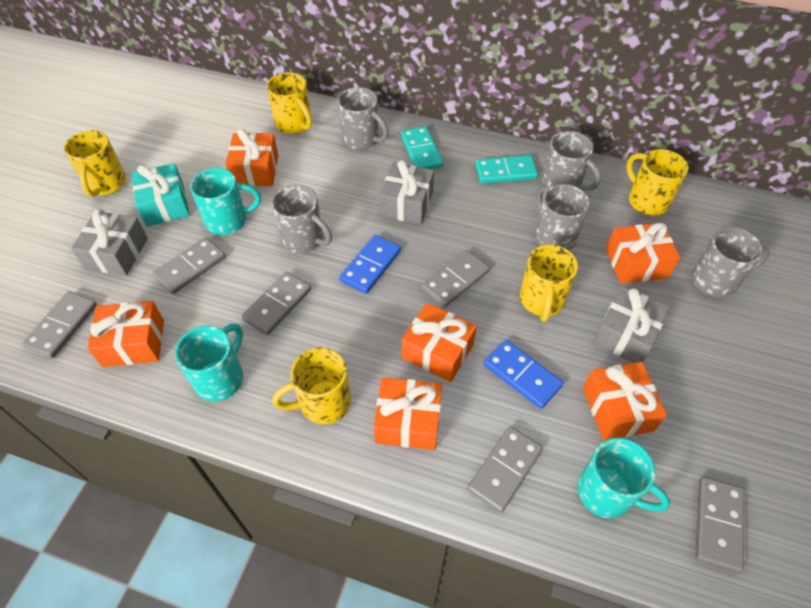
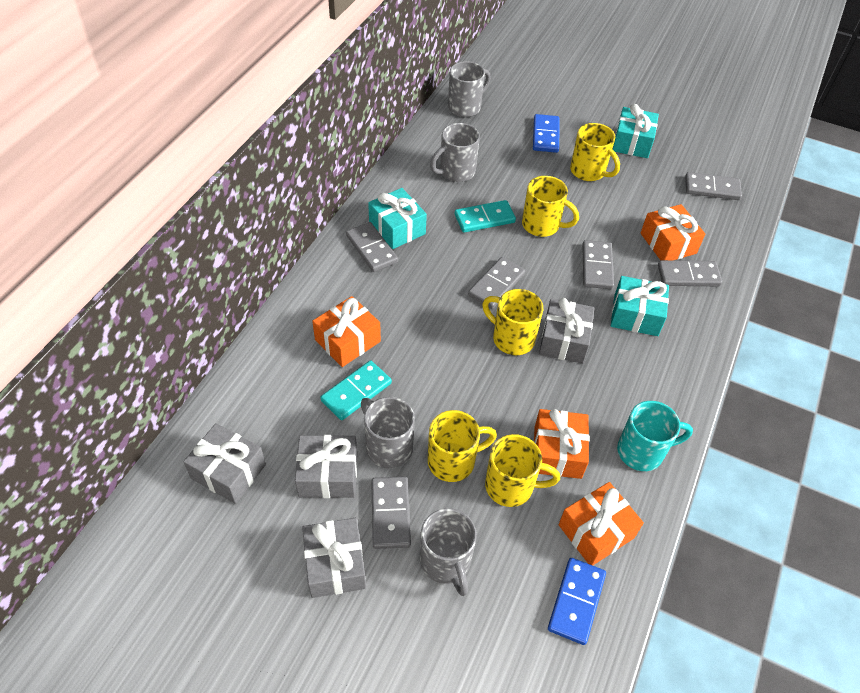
grey gift: 3 -> 4
grey mug: 5 -> 4
orange gift: 6 -> 4
turquoise gift: 1 -> 3
turquoise mug: 3 -> 1

